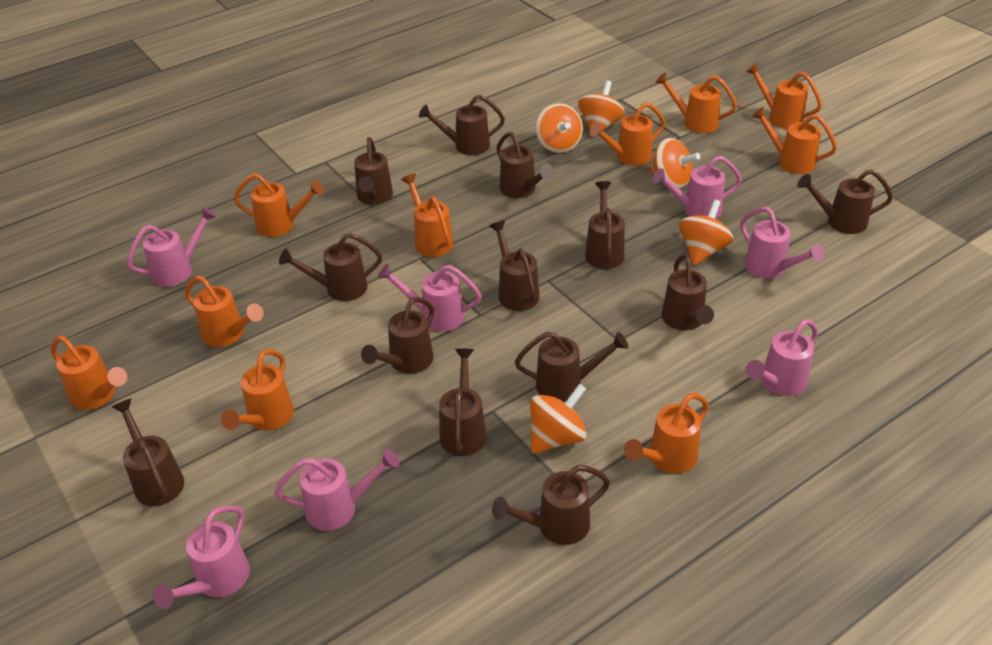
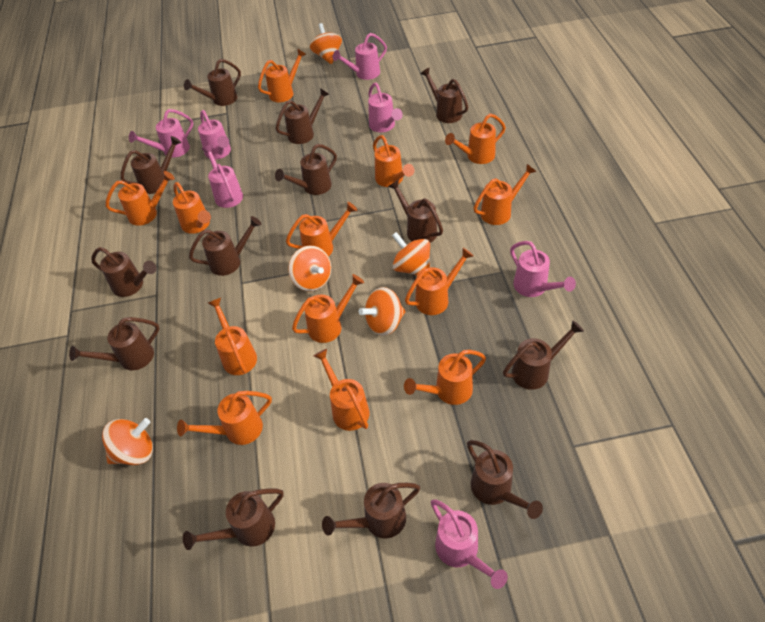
orange watering can: 10 -> 13

